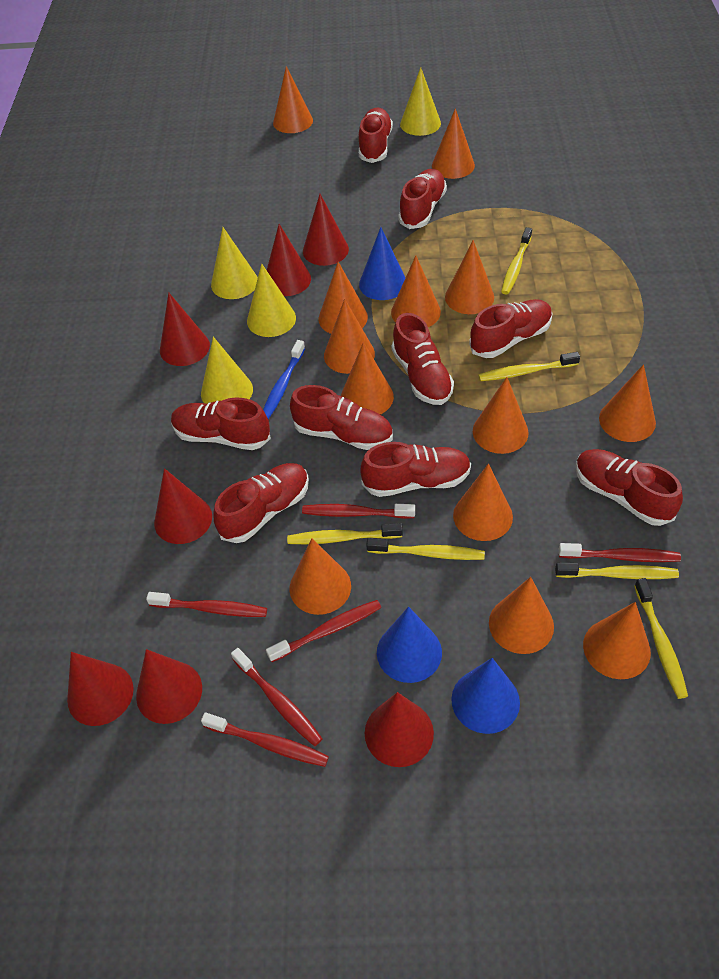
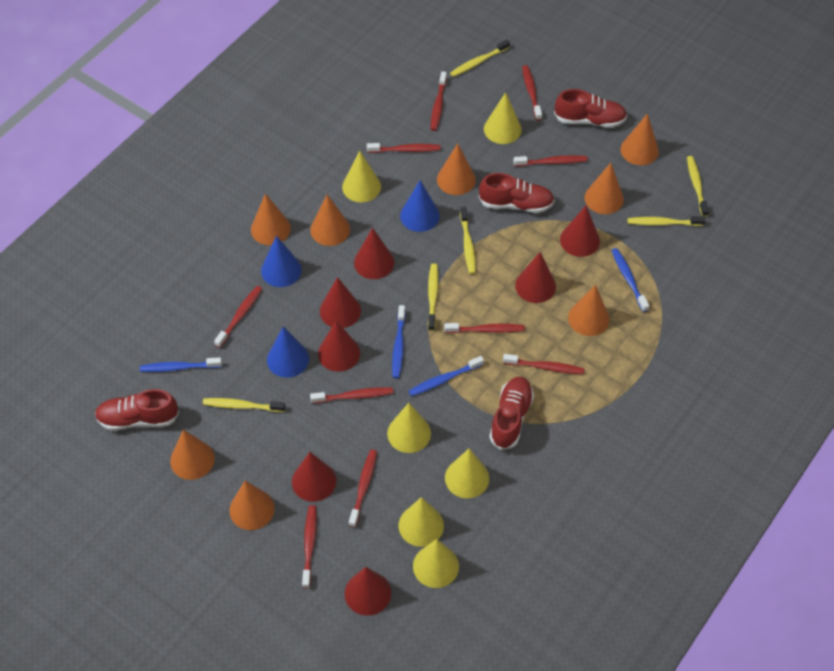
blue toothbrush: 1 -> 4
orange cone: 13 -> 8
red shoe: 9 -> 4
red toothbrush: 6 -> 10
yellow cone: 4 -> 6

